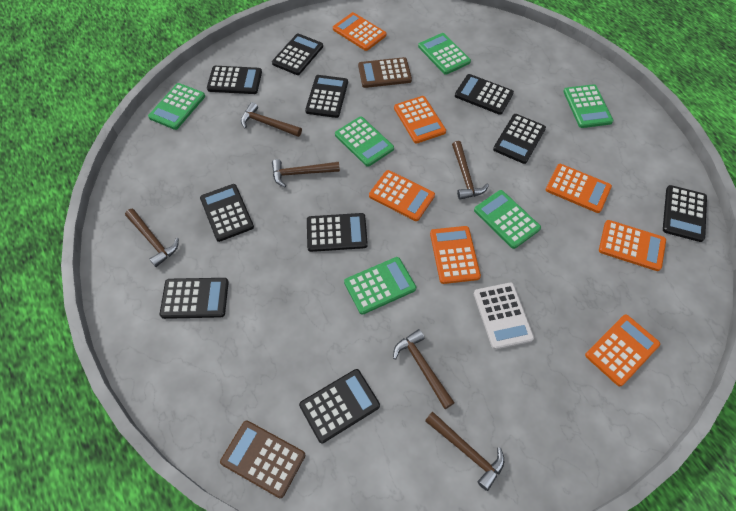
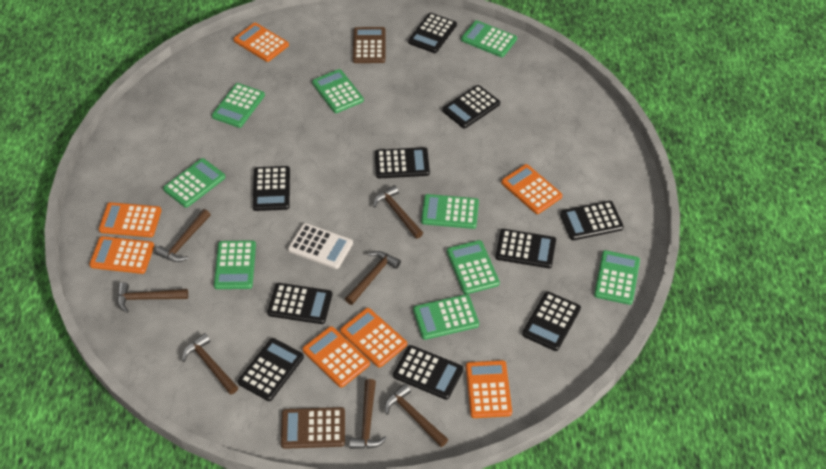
brown hammer: 6 -> 7
green calculator: 6 -> 9

